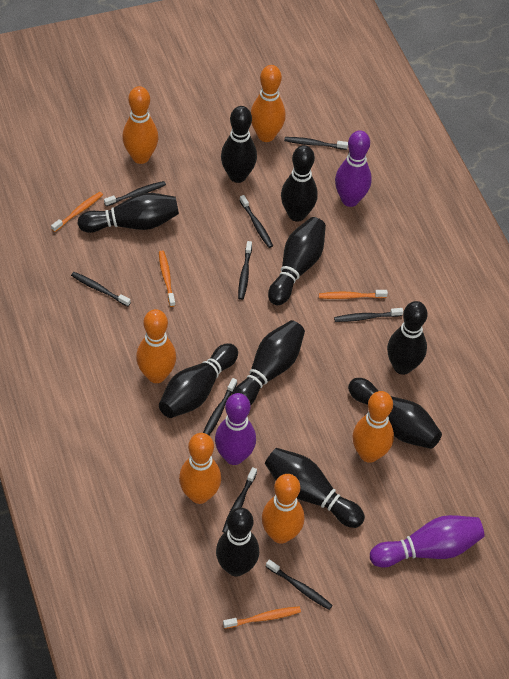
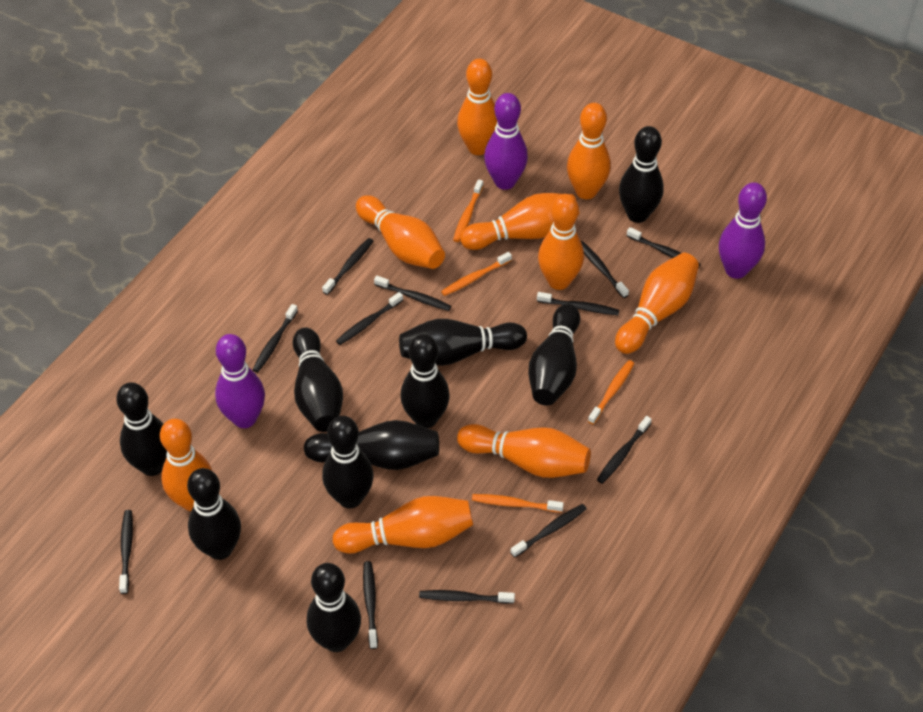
black toothbrush: 9 -> 12
orange bowling pin: 6 -> 9

